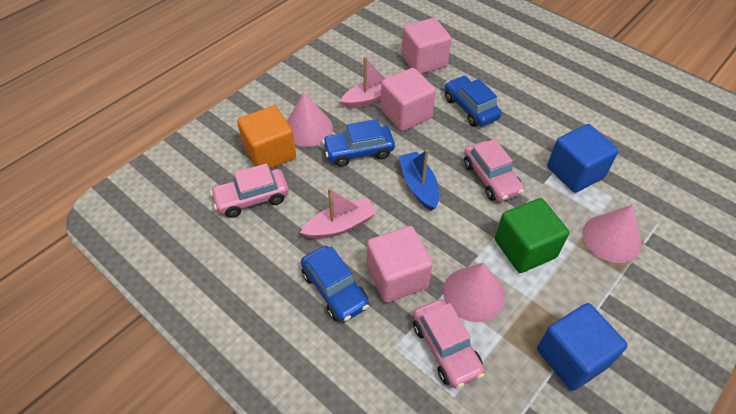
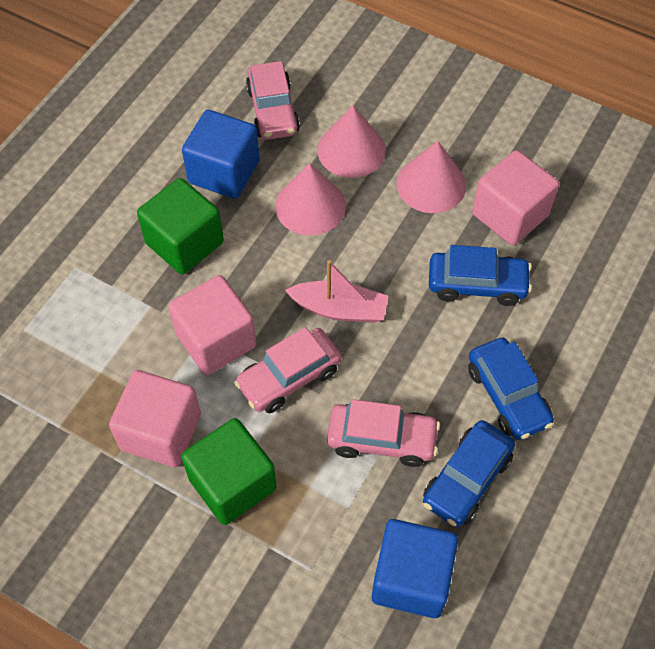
blue boat: 1 -> 0
green cube: 1 -> 2
orange cube: 1 -> 0
pink boat: 2 -> 1

